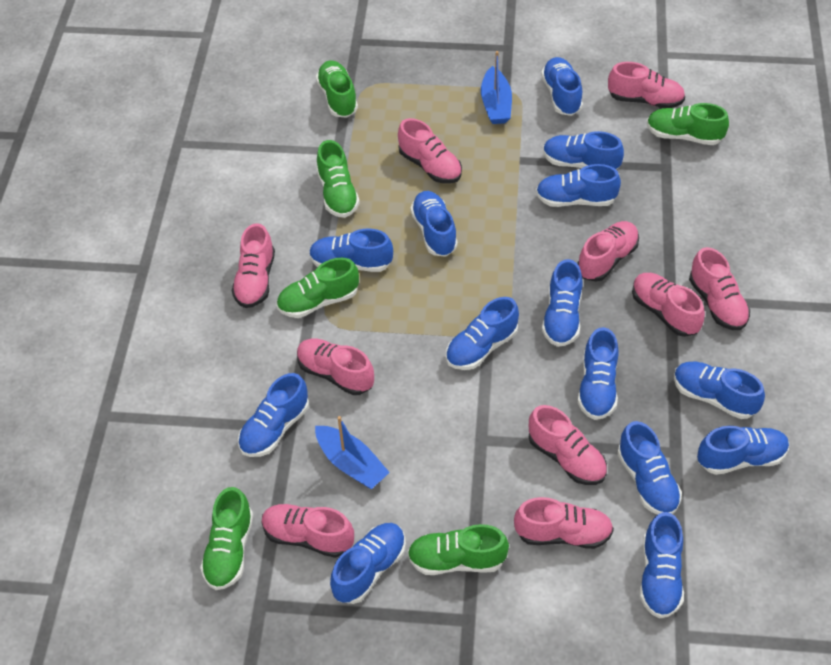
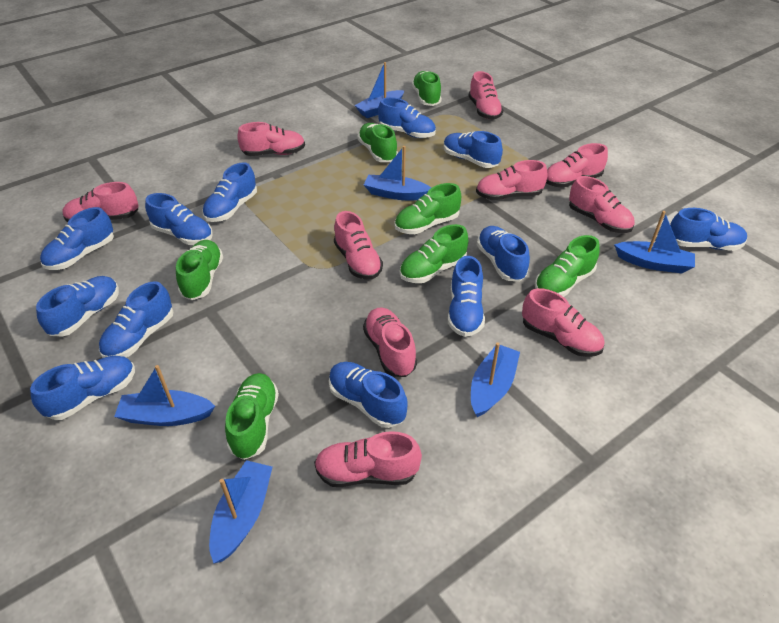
blue boat: 2 -> 6
blue shoe: 14 -> 12
green shoe: 6 -> 7

